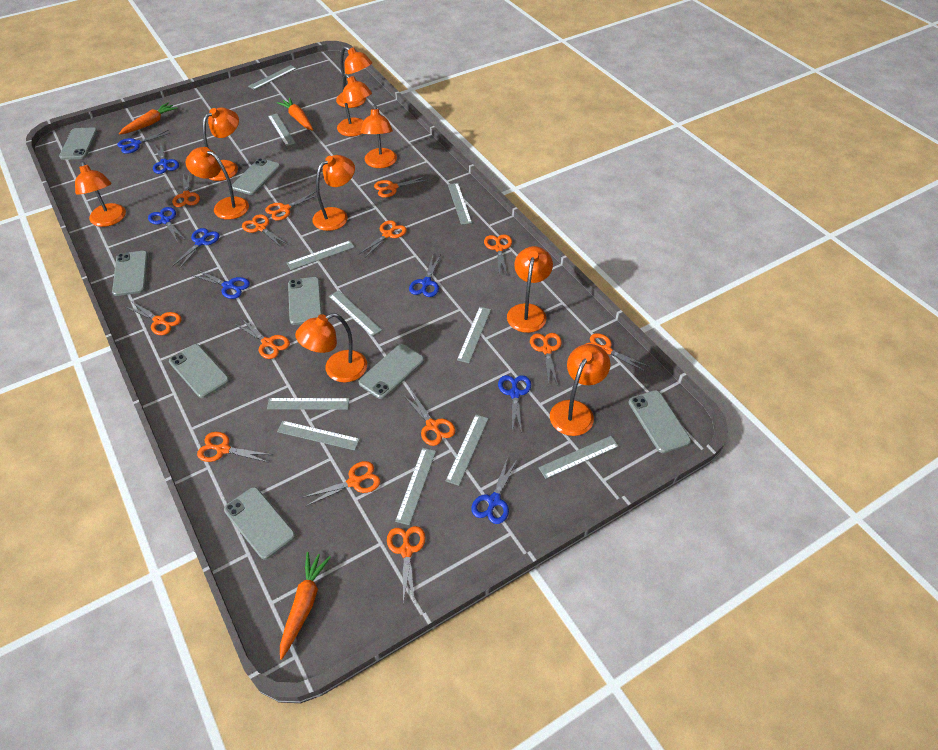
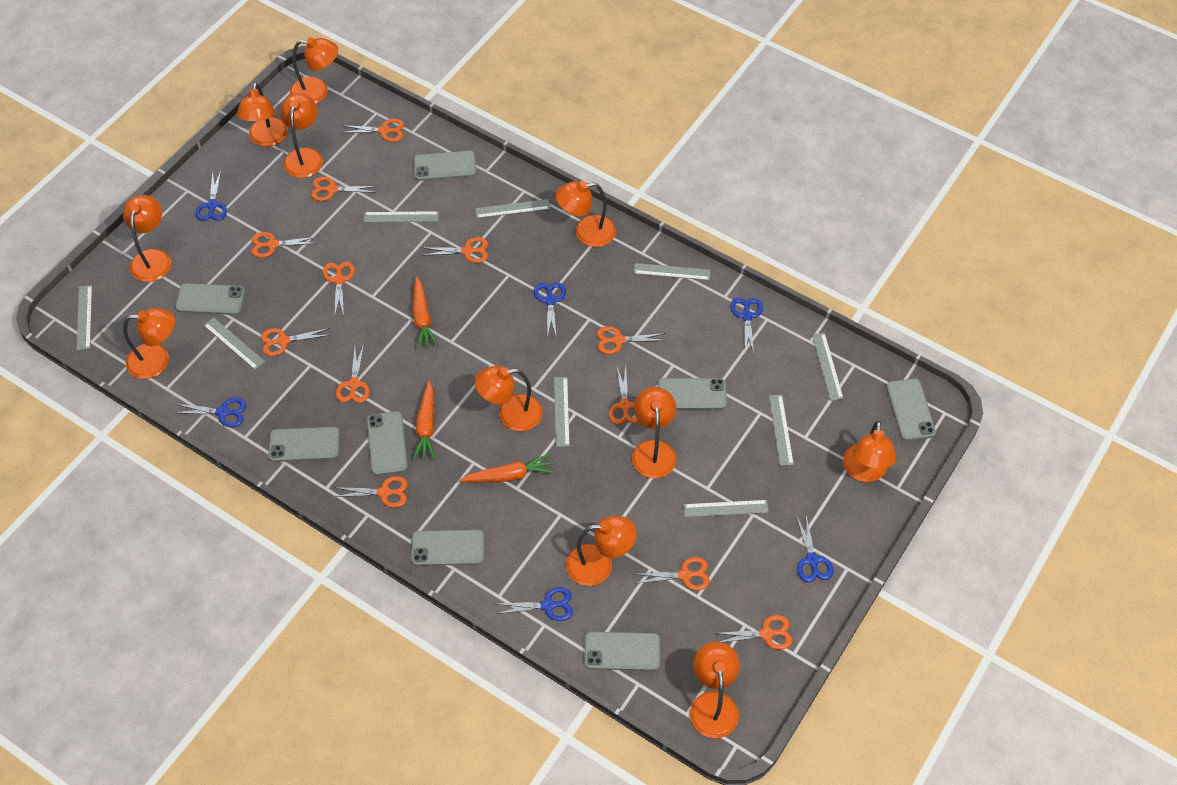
blue scissors: 8 -> 6
grey ruler: 11 -> 9
orange lamp: 10 -> 11
orange scissors: 14 -> 12

